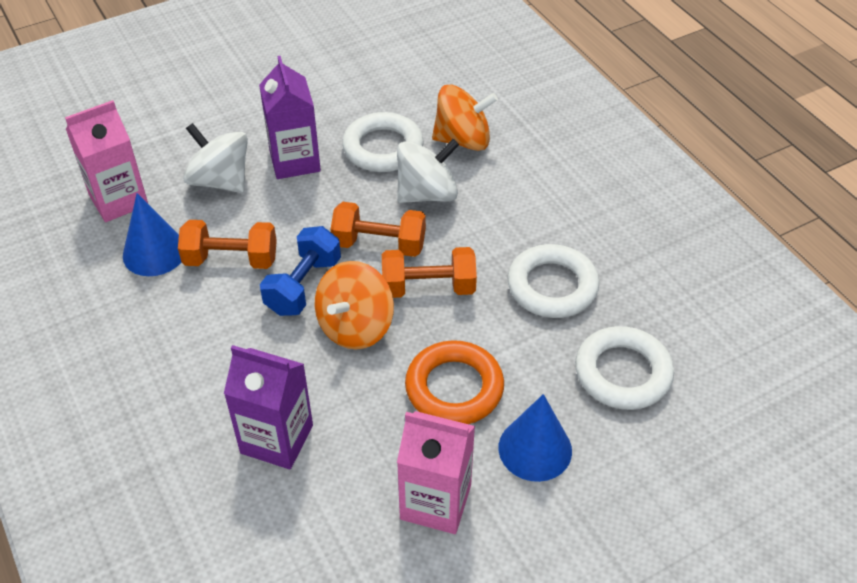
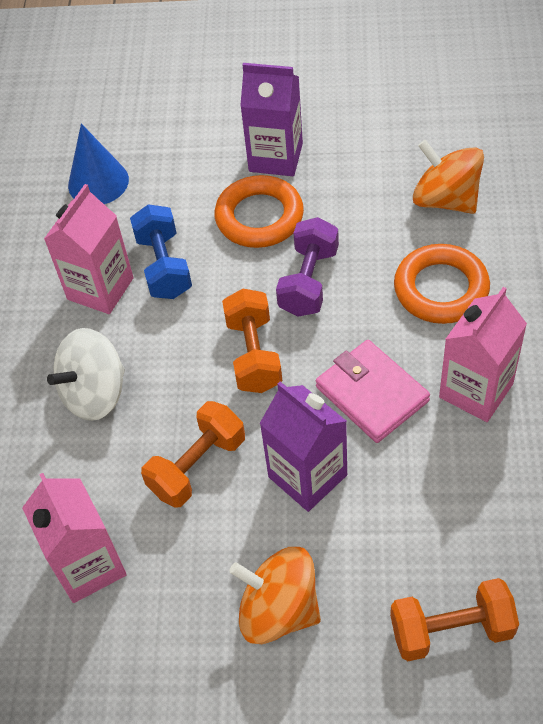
blue cone: 2 -> 1
orange ring: 1 -> 2
pink carton: 2 -> 3
pink wallet: 0 -> 1
purple dumbbell: 0 -> 1
white ring: 3 -> 0
white spinning top: 2 -> 1

